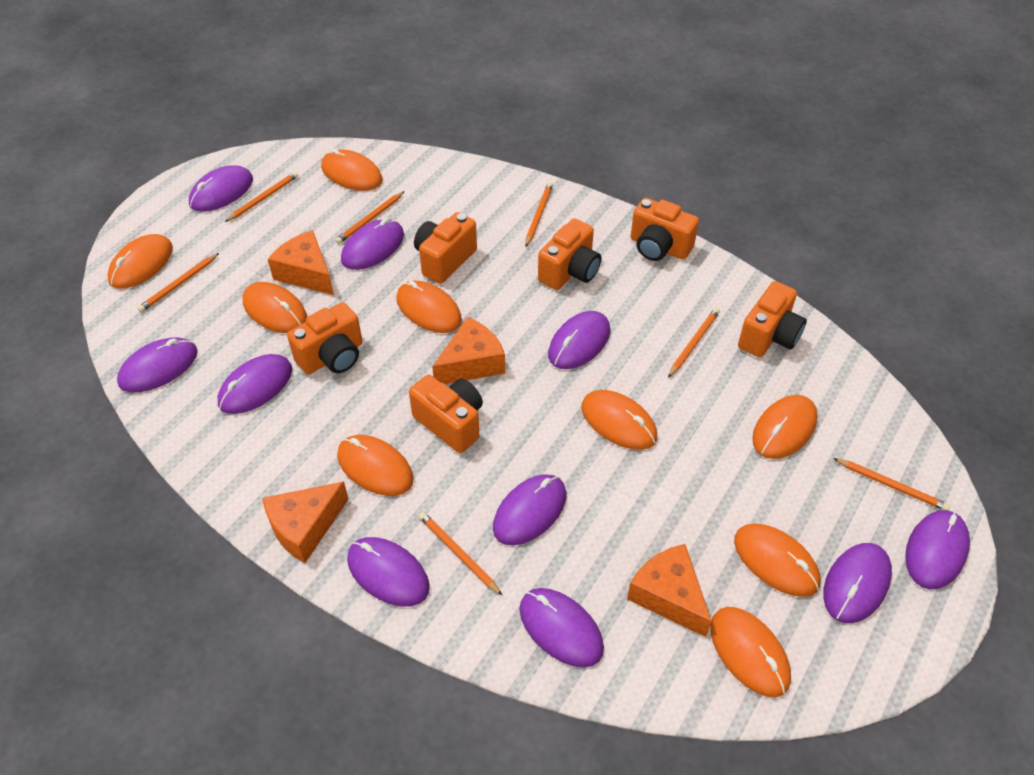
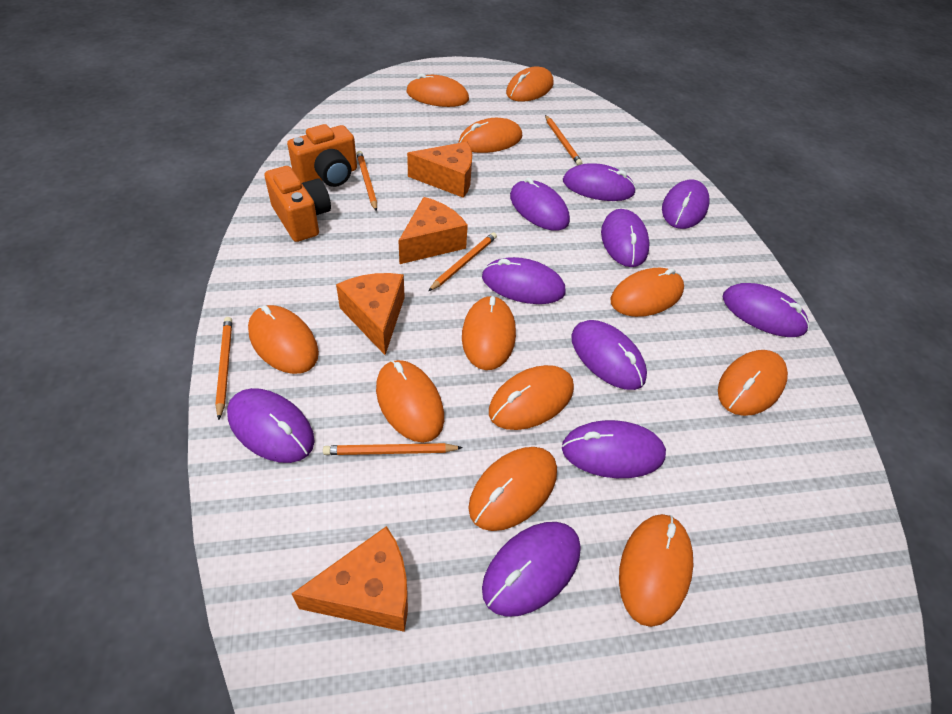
orange camera: 6 -> 2
orange mouse: 9 -> 11
orange pencil: 7 -> 5

